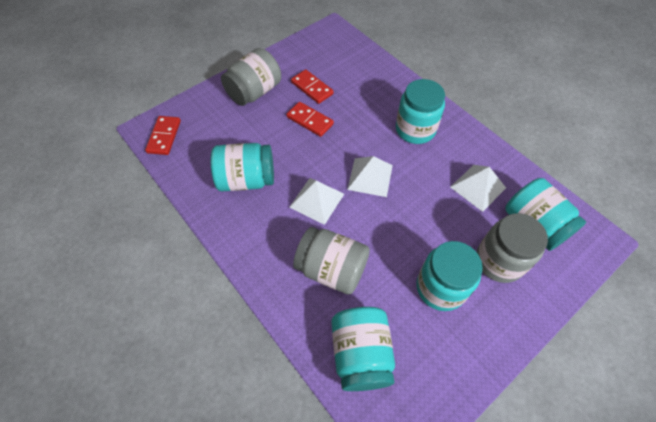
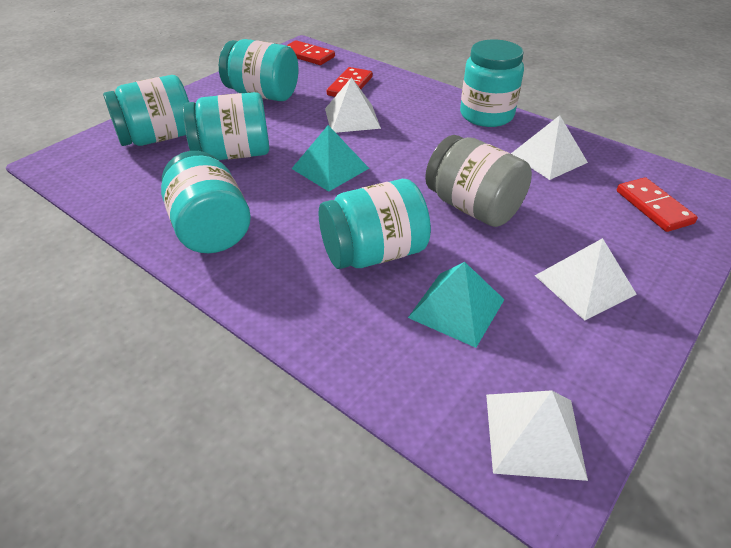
grey jar: 3 -> 1
turquoise jar: 5 -> 6
turquoise pyramid: 0 -> 2
white pyramid: 3 -> 4

